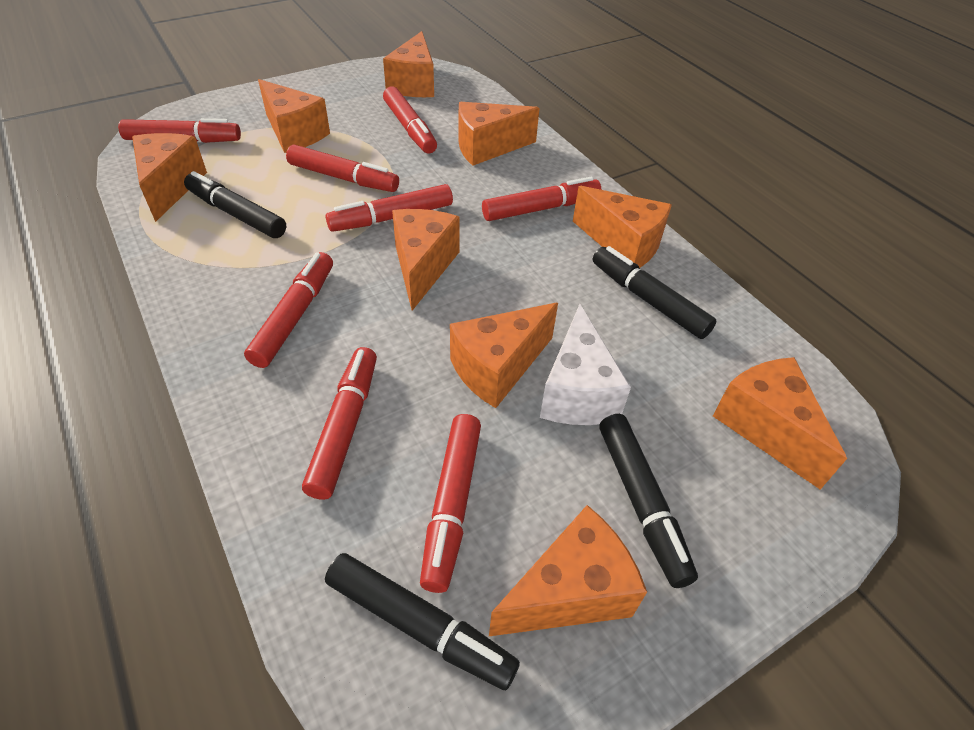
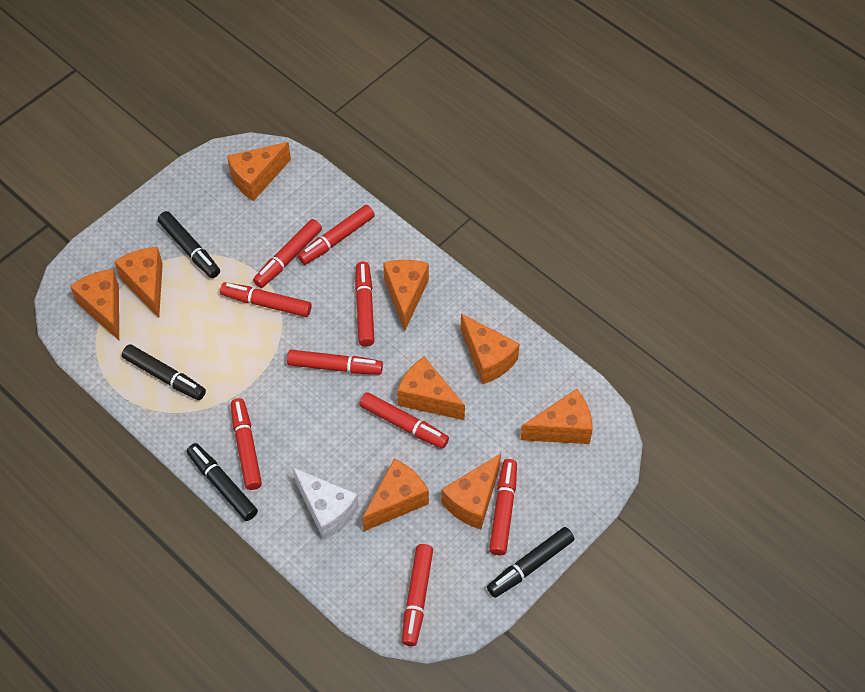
red marker: 8 -> 9

